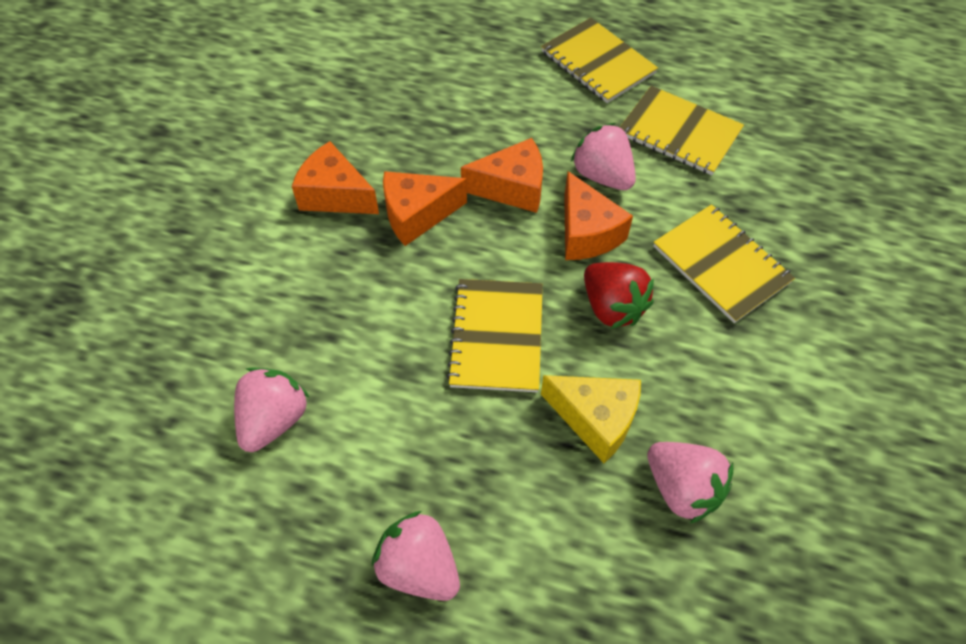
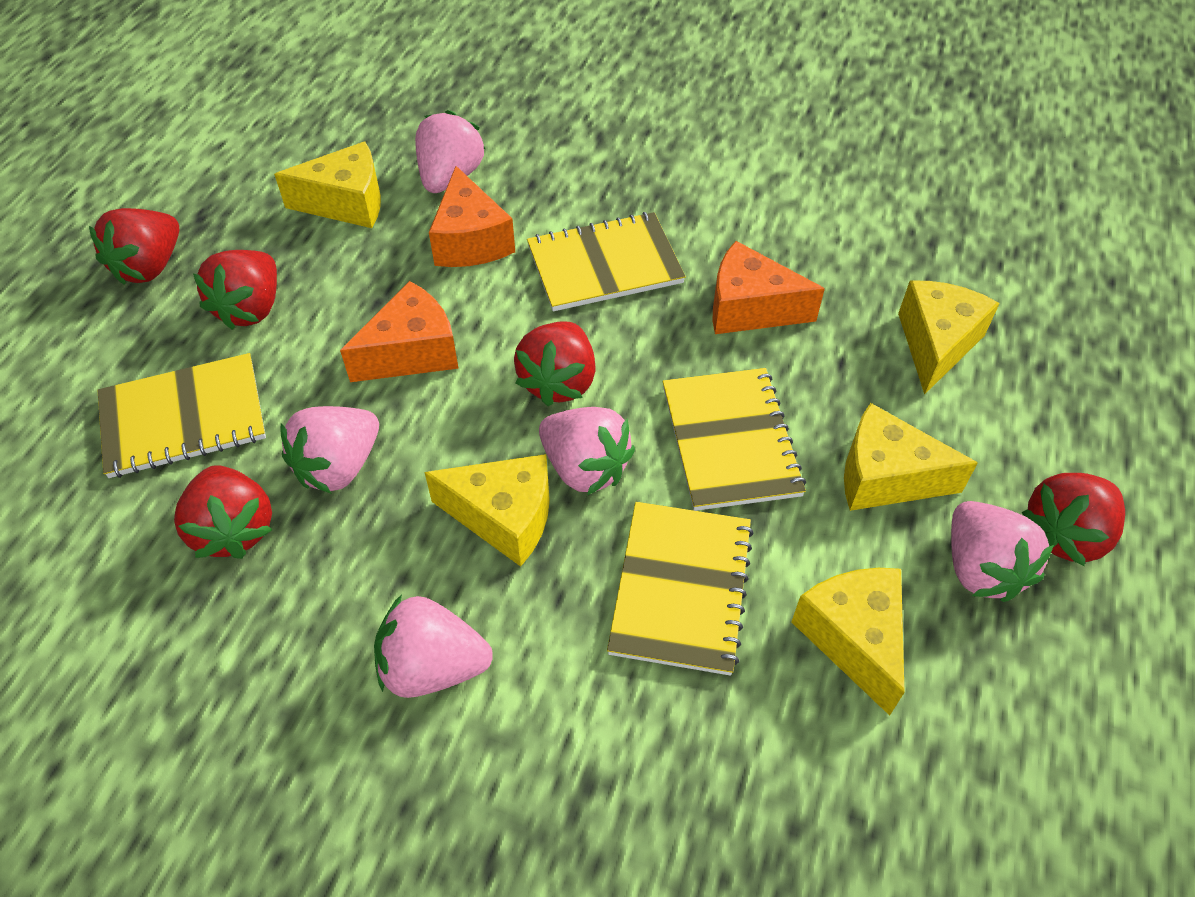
orange cheese: 4 -> 3
pink strawberry: 4 -> 5
red strawberry: 1 -> 5
yellow cheese: 1 -> 5

